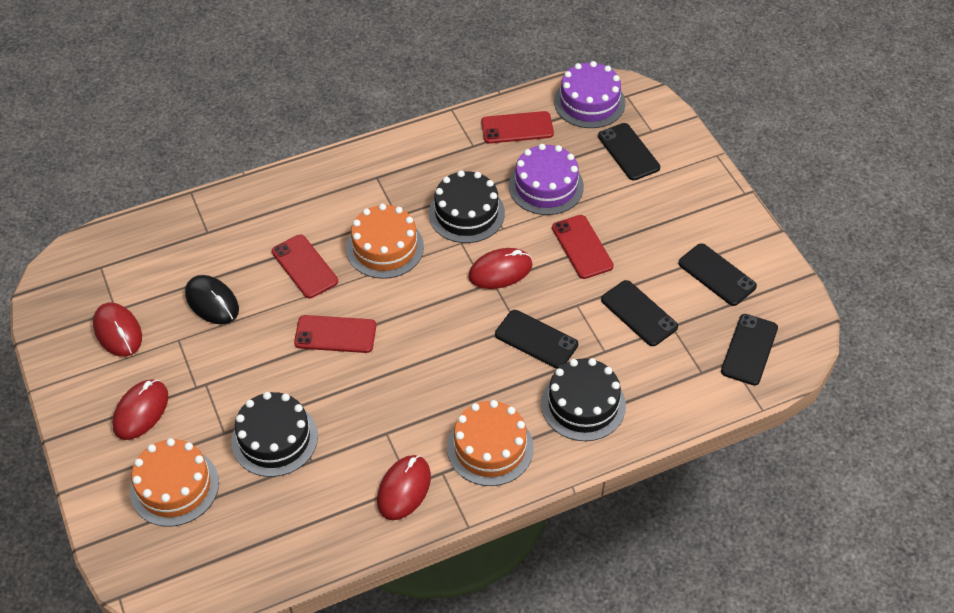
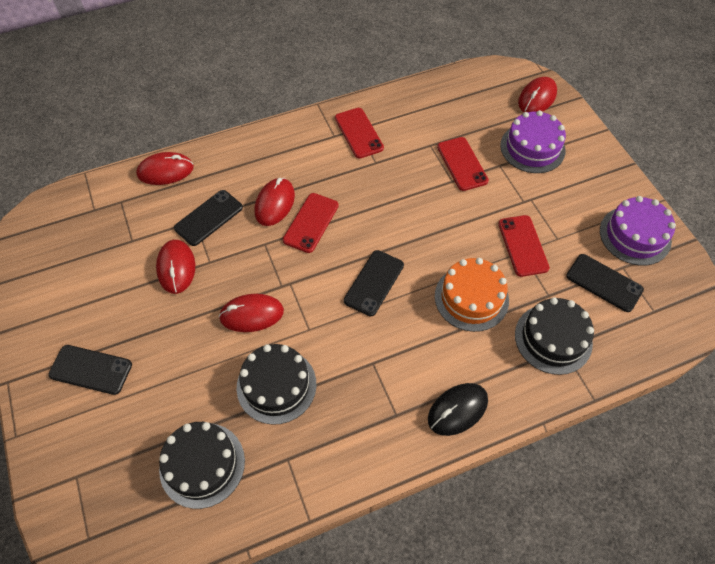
black phone: 5 -> 4
orange cake: 3 -> 1
red mouse: 4 -> 5

